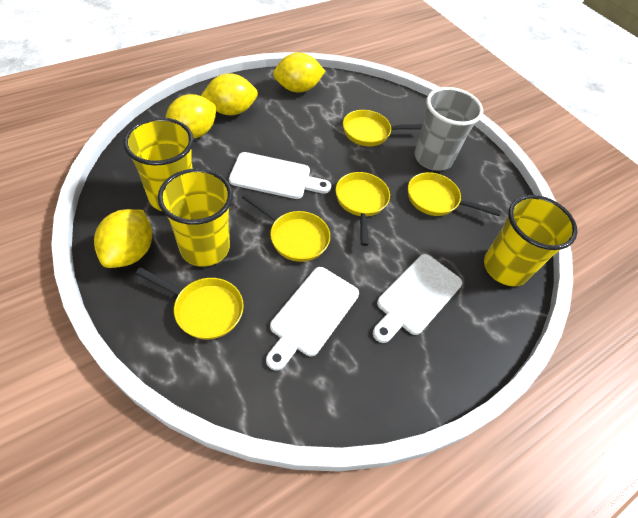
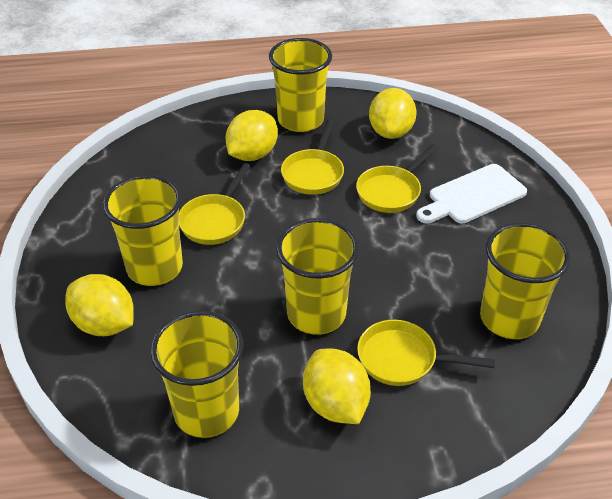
grey cup: 1 -> 0
white cutting board: 3 -> 1
yellow cup: 3 -> 5
yellow pan: 5 -> 4

